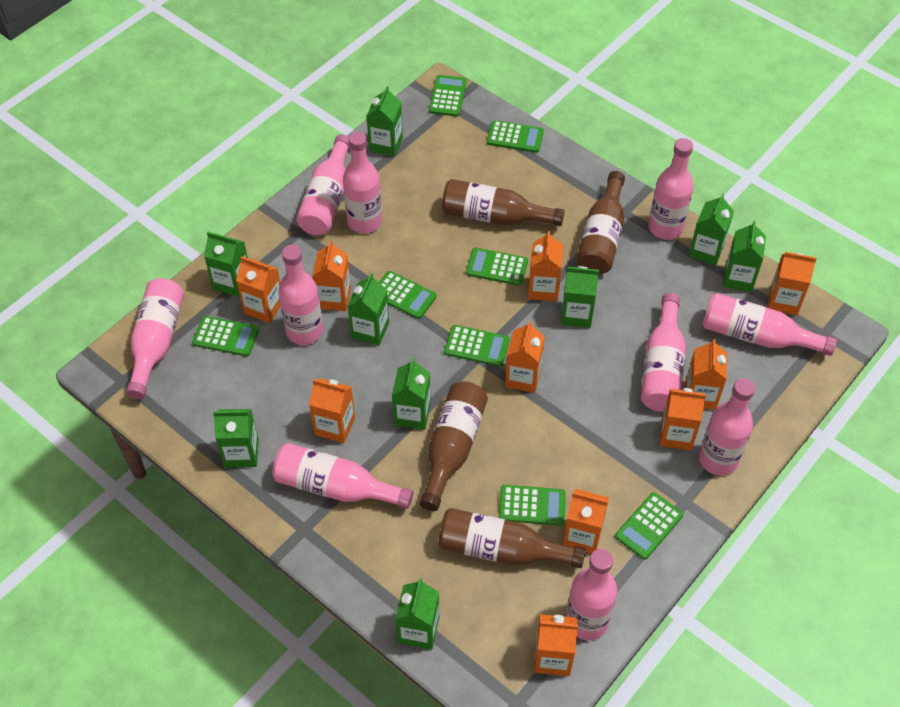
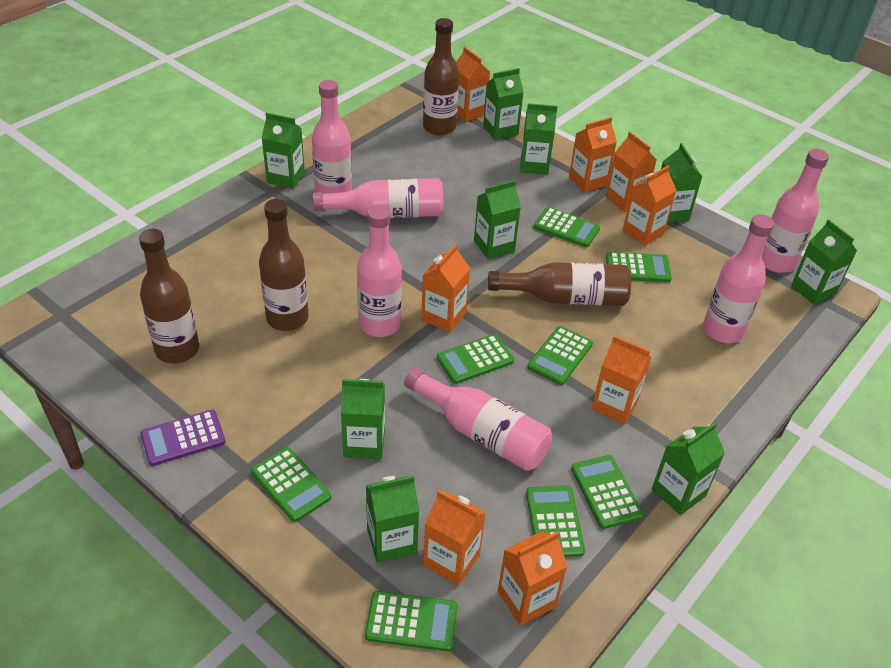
orange carton: 10 -> 8
pink bottle: 10 -> 6
purple calculator: 0 -> 1

